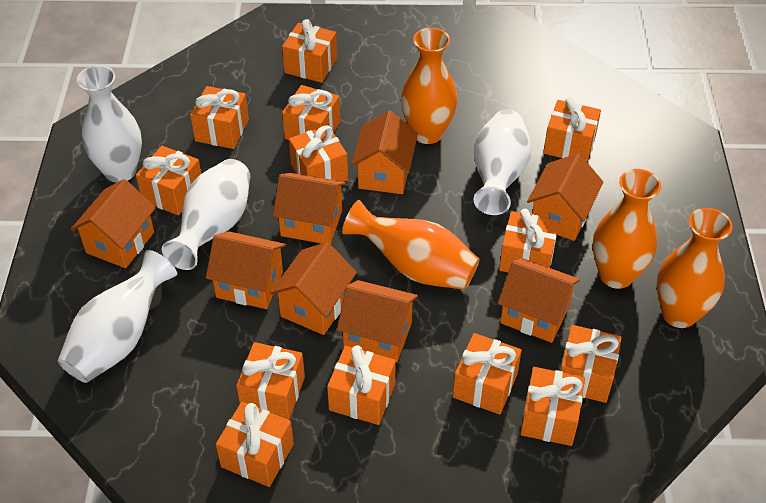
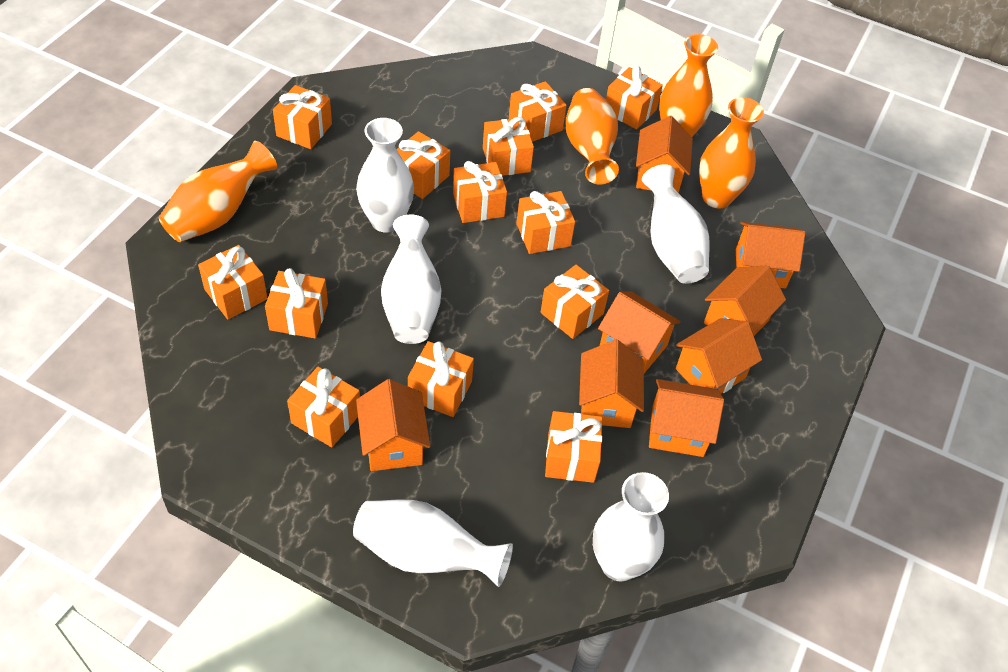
white vase: 4 -> 5

